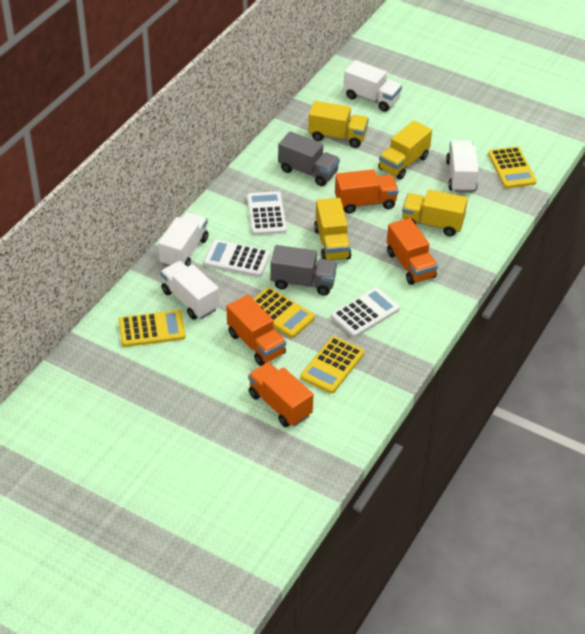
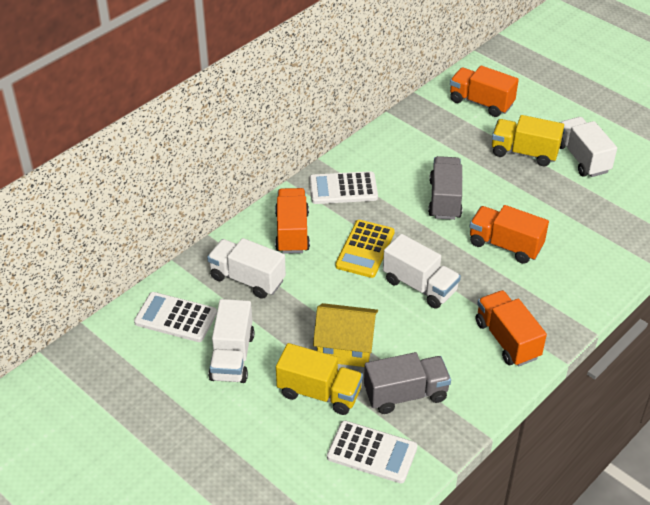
yellow calculator: 4 -> 1
yellow house: 0 -> 1
yellow truck: 4 -> 2

